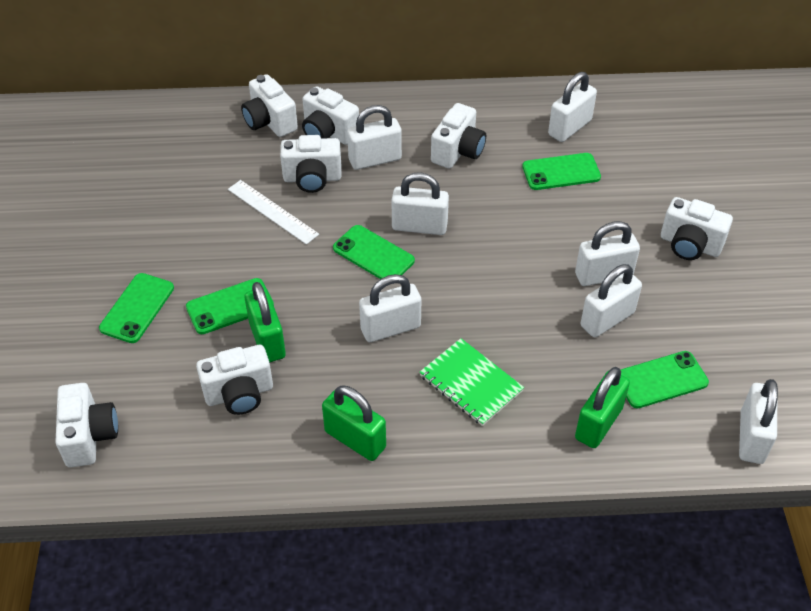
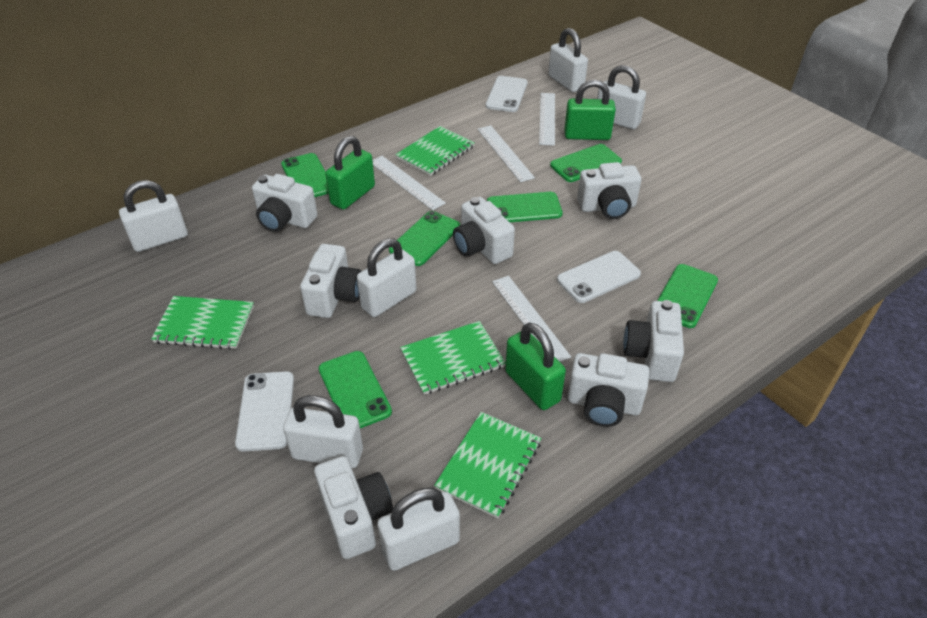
green notebook: 1 -> 4
green phone: 5 -> 6
white padlock: 7 -> 6
white phone: 0 -> 3
white ruler: 1 -> 4

